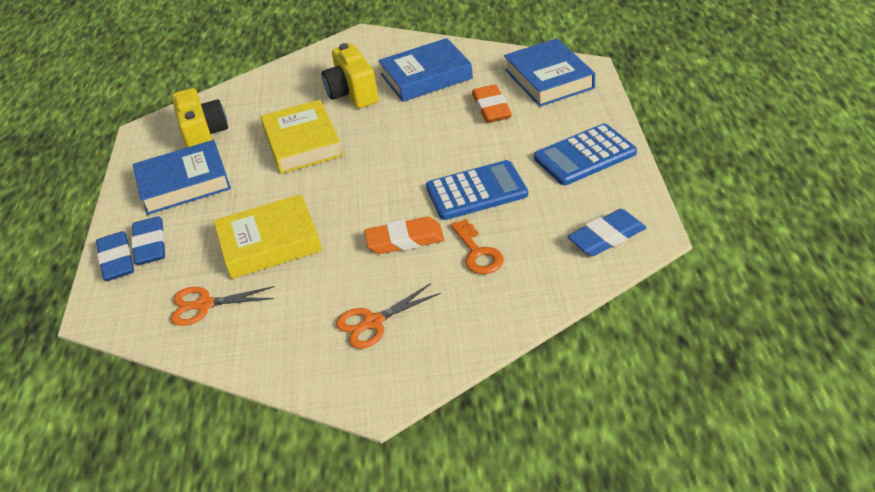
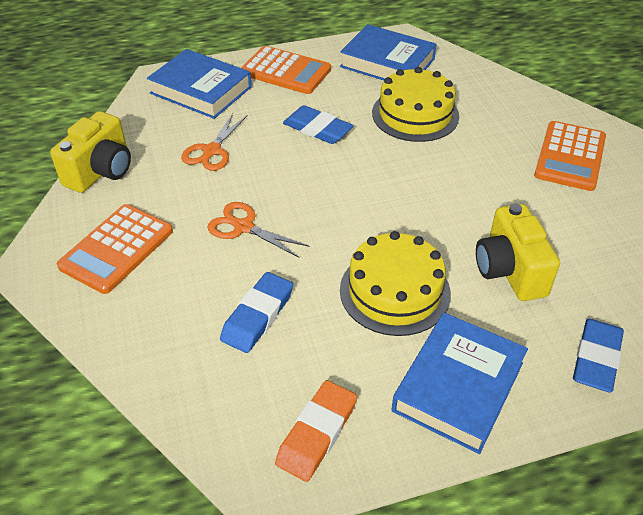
blue calculator: 2 -> 0
orange calculator: 0 -> 3
orange eraser: 2 -> 1
orange key: 1 -> 0
yellow book: 2 -> 0
yellow cake: 0 -> 2

